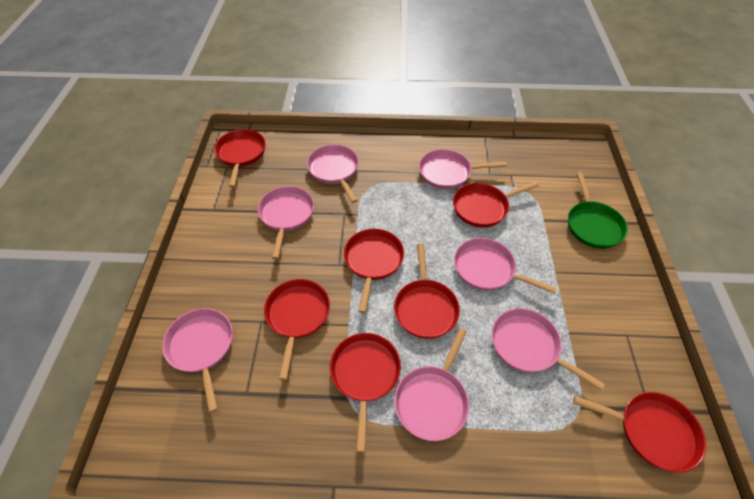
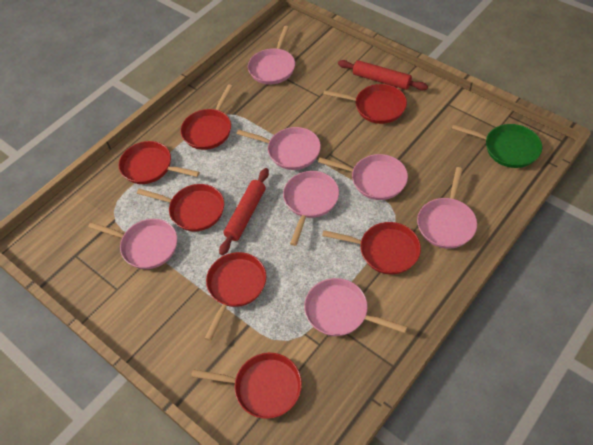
red rolling pin: 0 -> 2

